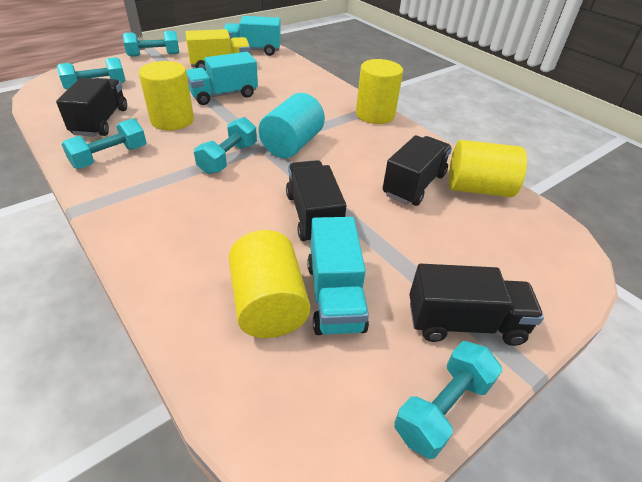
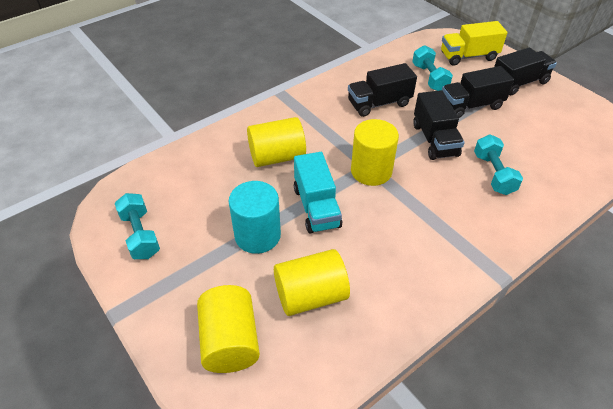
turquoise dumbbell: 5 -> 3
turquoise truck: 3 -> 1

